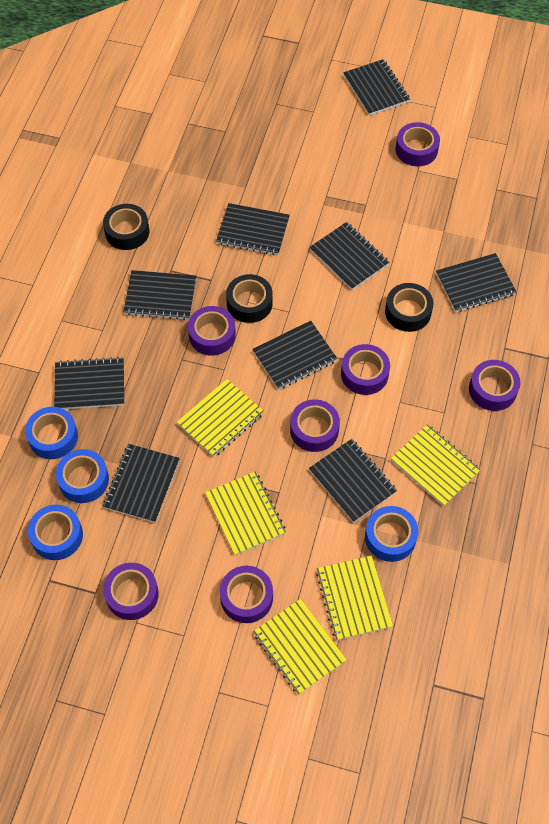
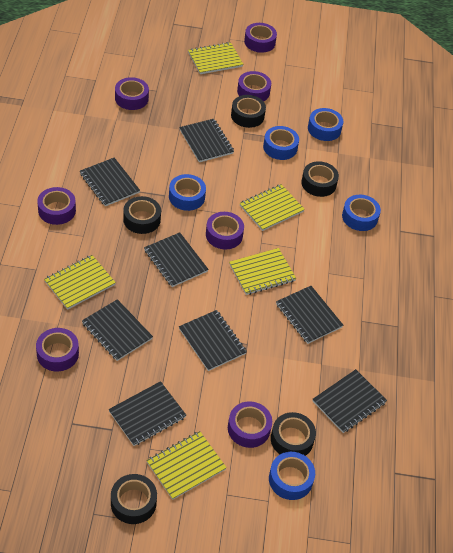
black notebook: 9 -> 8
black tape: 3 -> 5
blue tape: 4 -> 5

